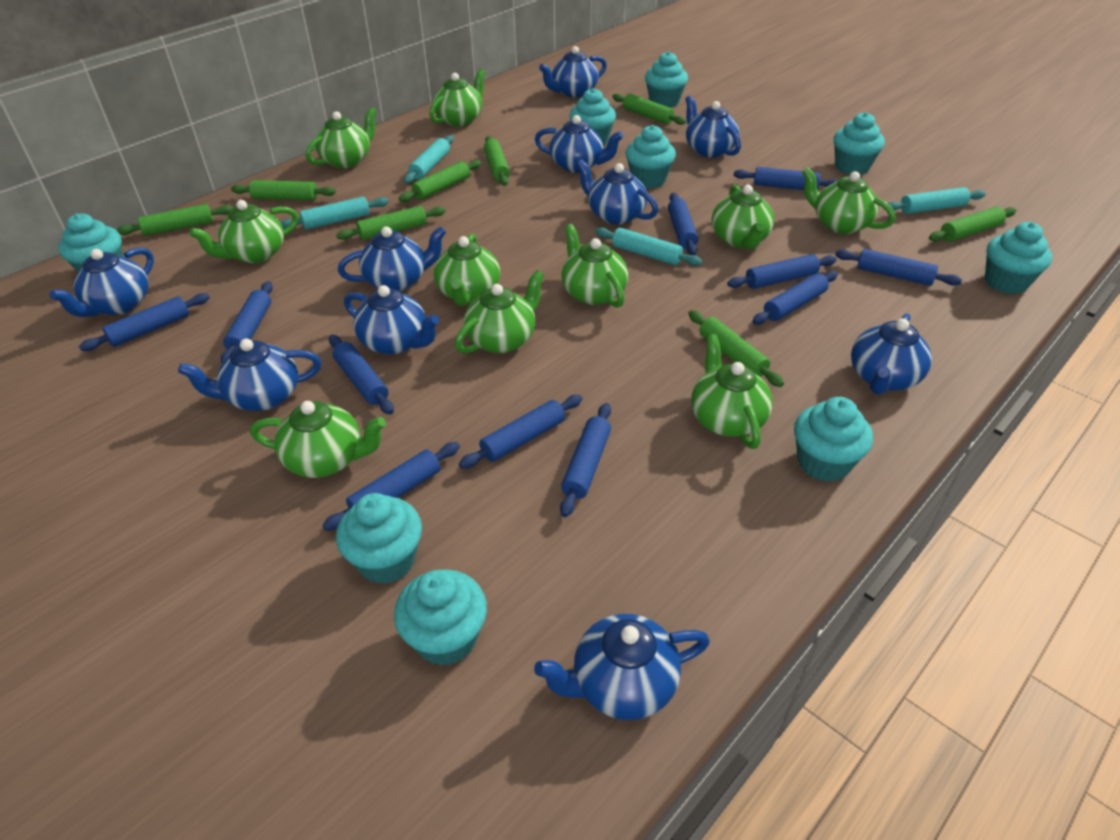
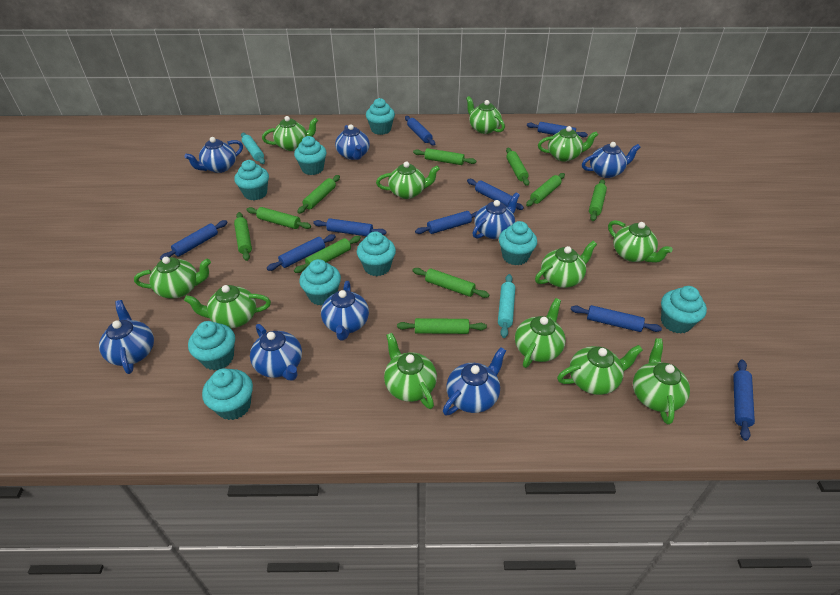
blue rolling pin: 11 -> 9
blue teapot: 10 -> 8
green rolling pin: 8 -> 10
green teapot: 10 -> 12
turquoise rolling pin: 4 -> 2

